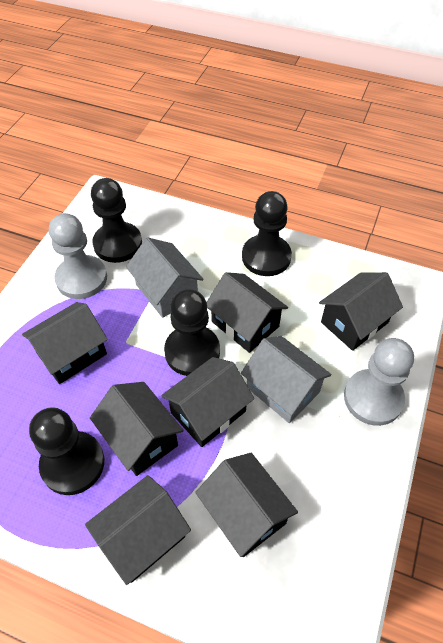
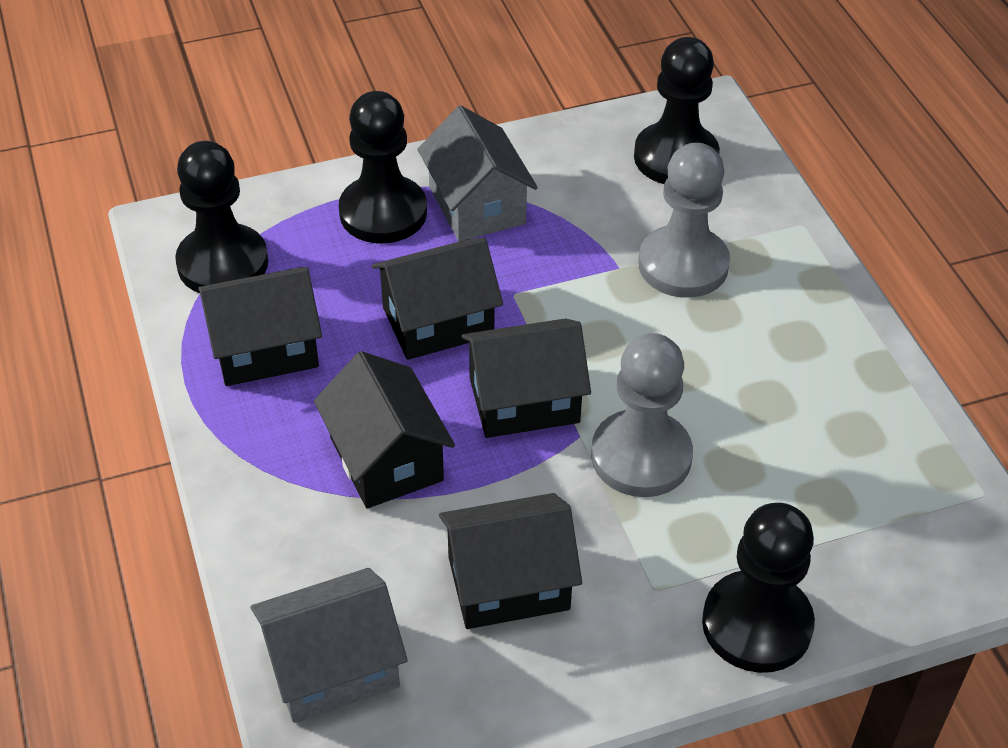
black house: 7 -> 5

